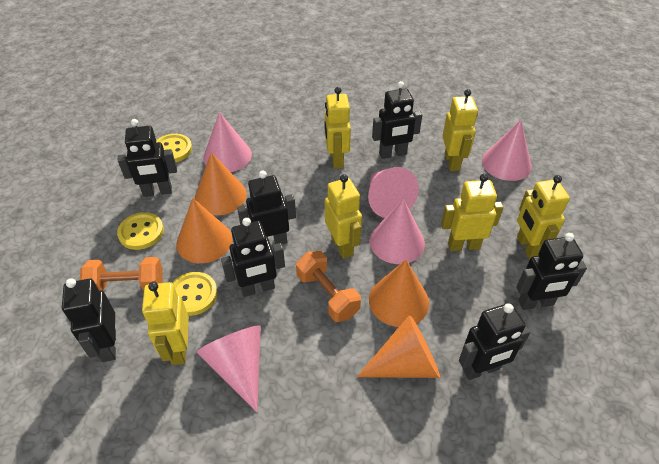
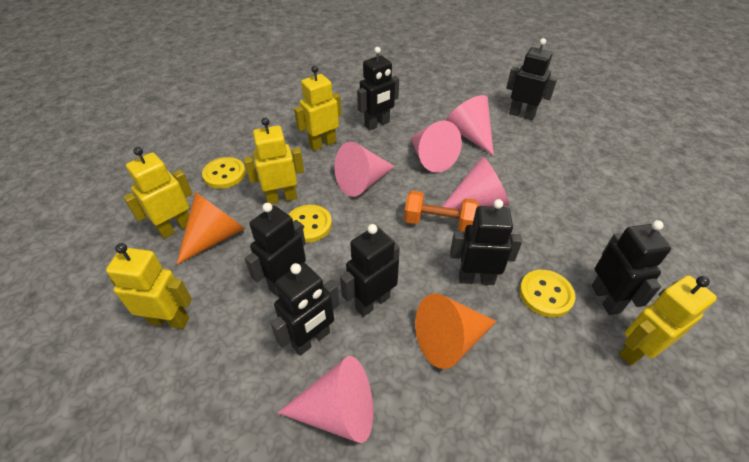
orange cone: 4 -> 2
orange dumbbell: 2 -> 1
yellow robot: 6 -> 5

